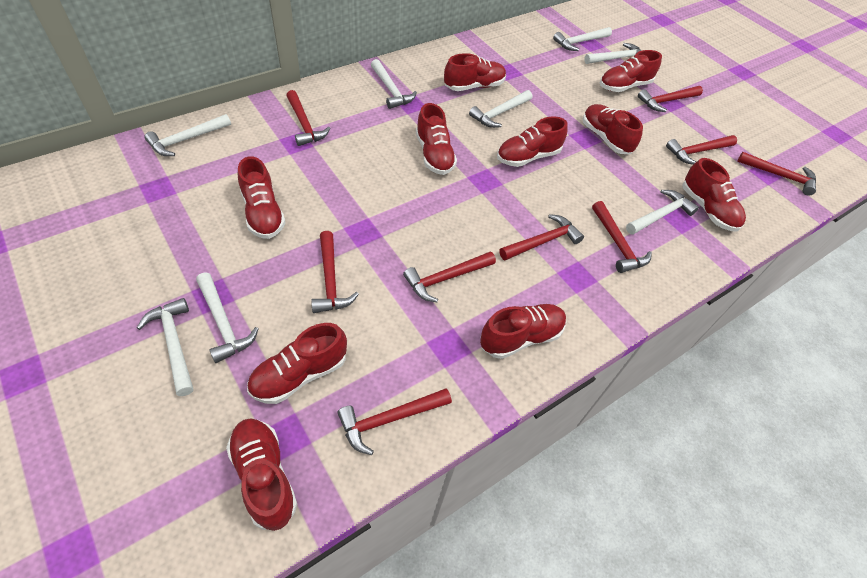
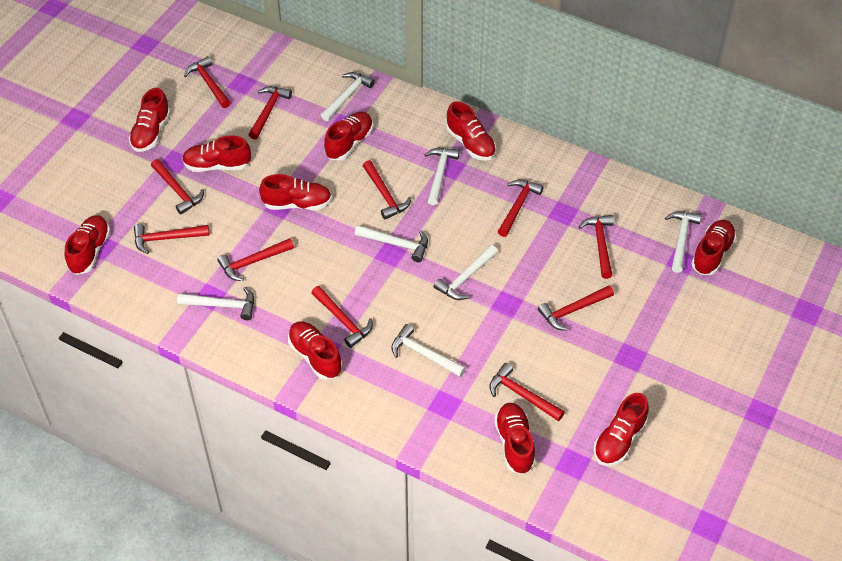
red hammer: 9 -> 11
white hammer: 8 -> 7

